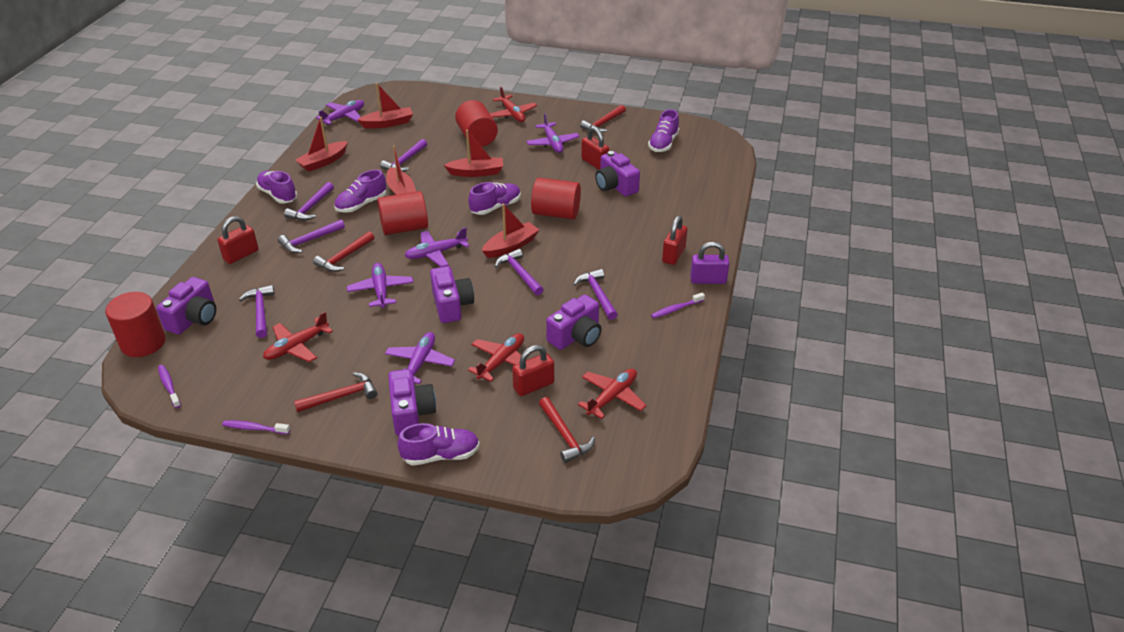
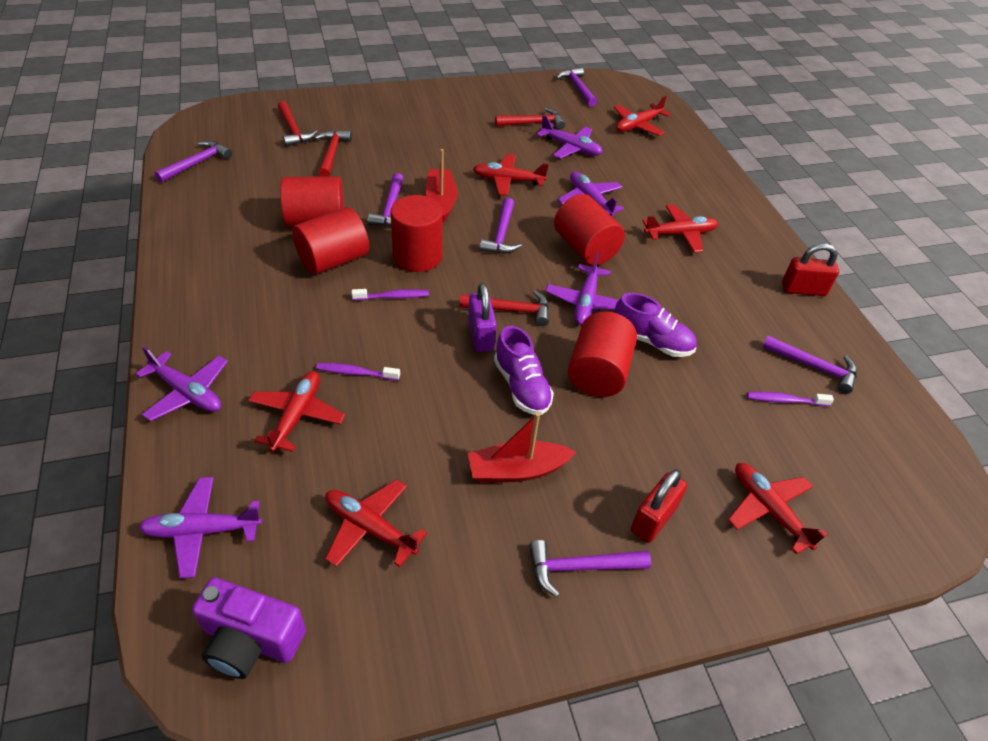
purple camera: 5 -> 1
purple shoe: 5 -> 2
red boat: 5 -> 2
red cylinder: 4 -> 5
red padlock: 4 -> 2
red plane: 4 -> 6

